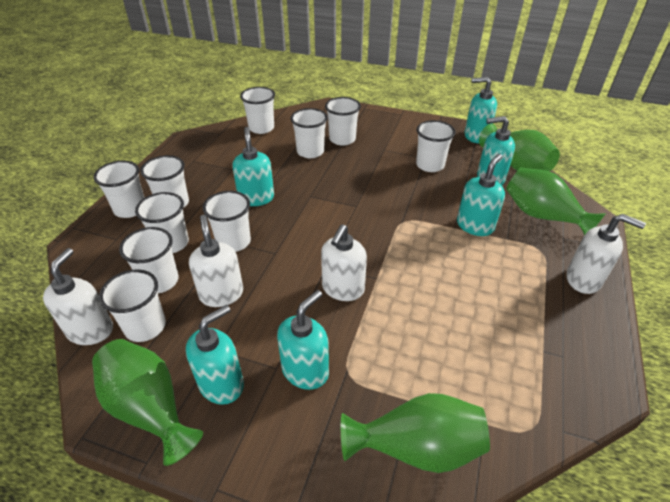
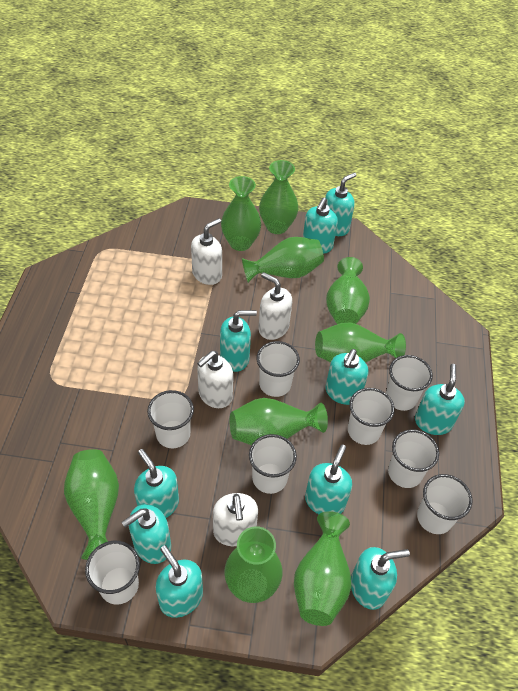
green vase: 4 -> 9
turquoise soap dispenser: 6 -> 10
white cup: 10 -> 8

